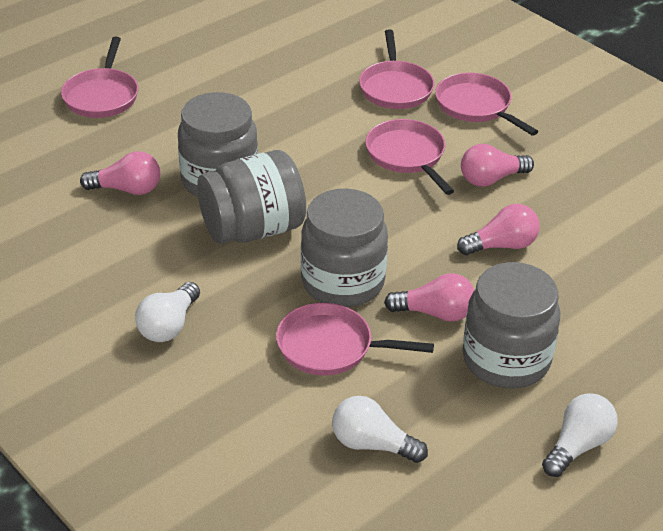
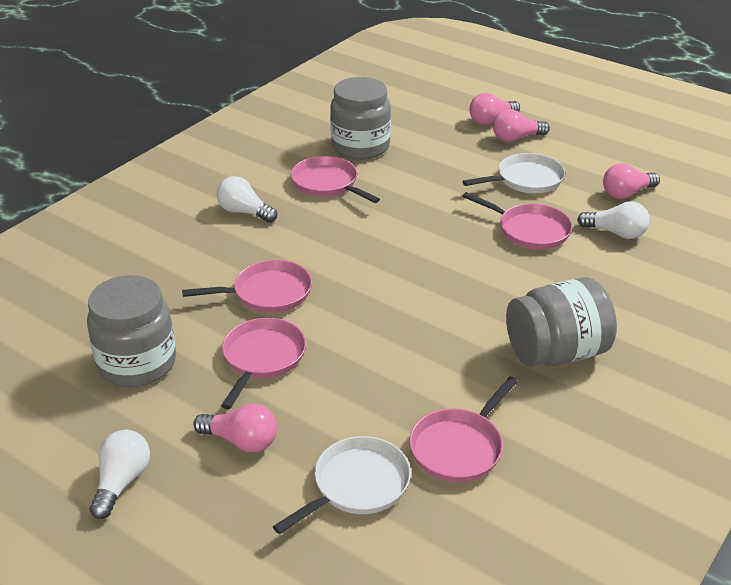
grey jar: 4 -> 3
white pan: 0 -> 2

